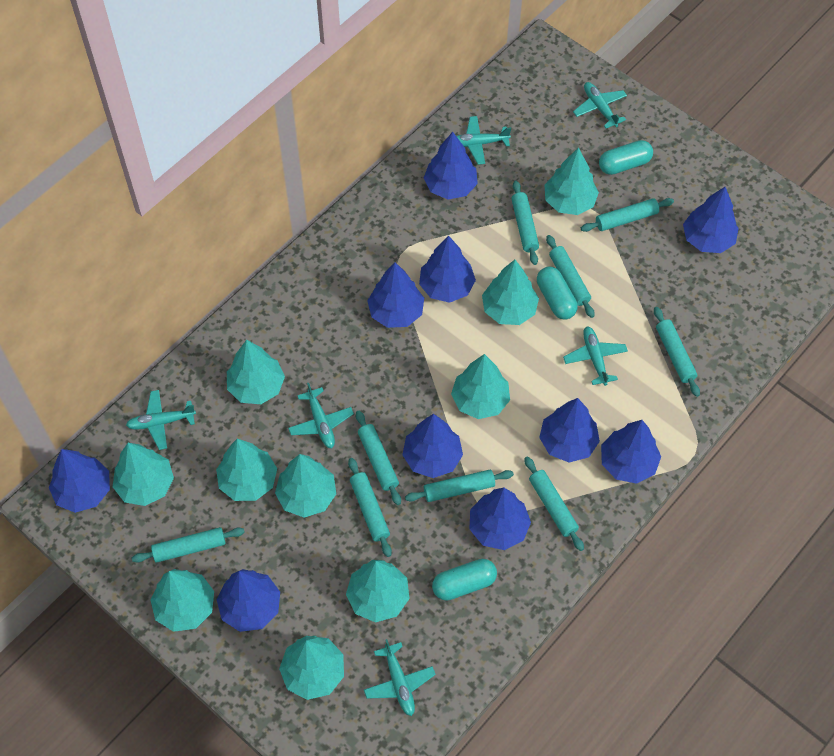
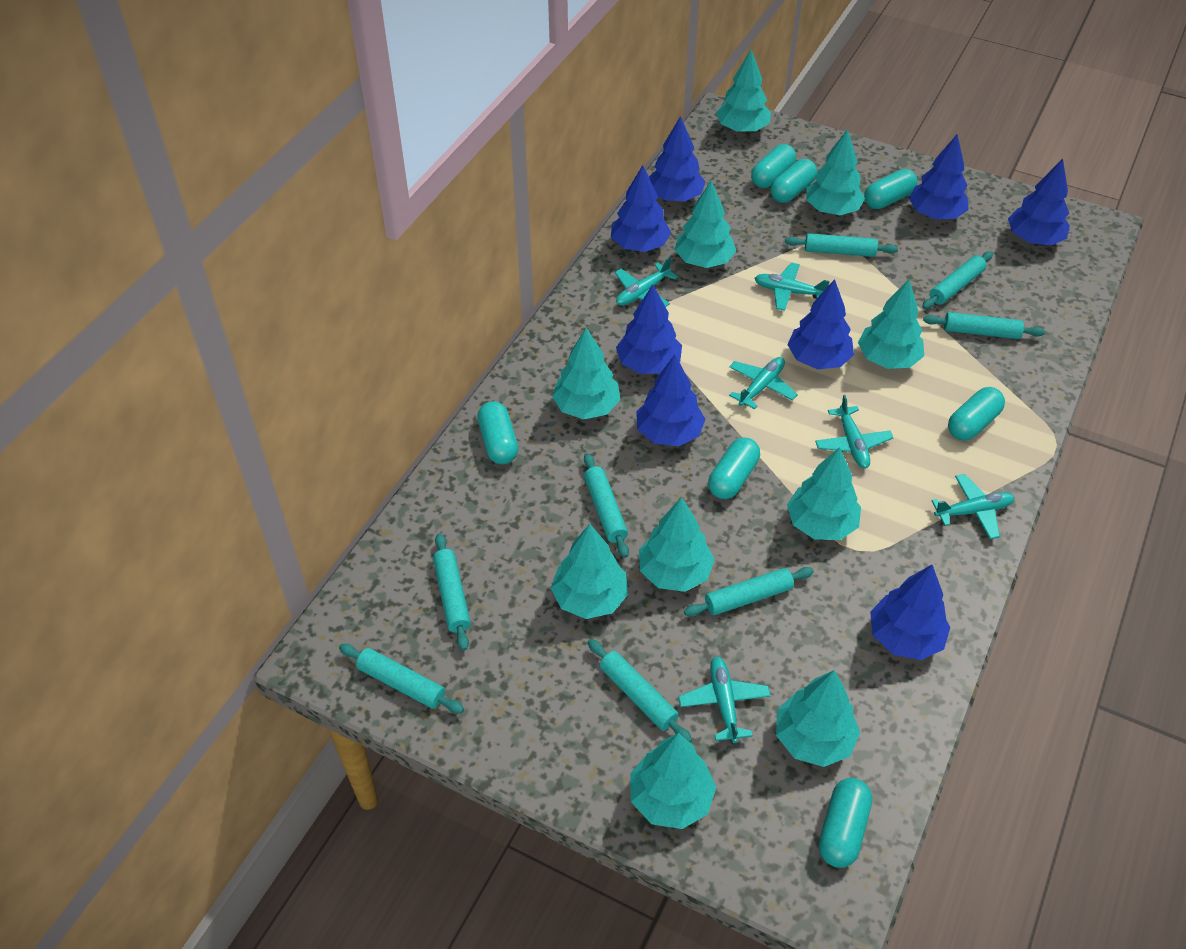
blue tree: 10 -> 8
turquoise capsule: 3 -> 7
turquoise rolling pin: 9 -> 8

